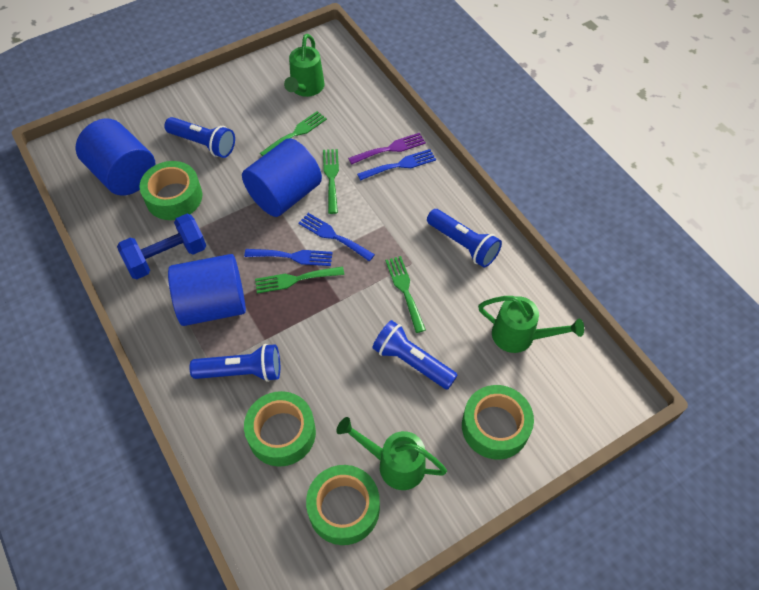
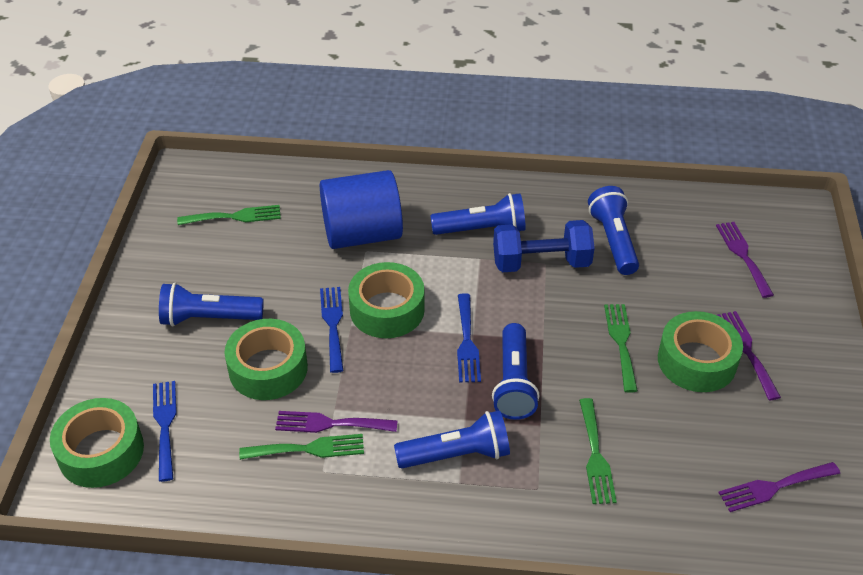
blue cylinder: 3 -> 1
blue flashlight: 4 -> 5
green watering can: 3 -> 0
purple fork: 1 -> 4

